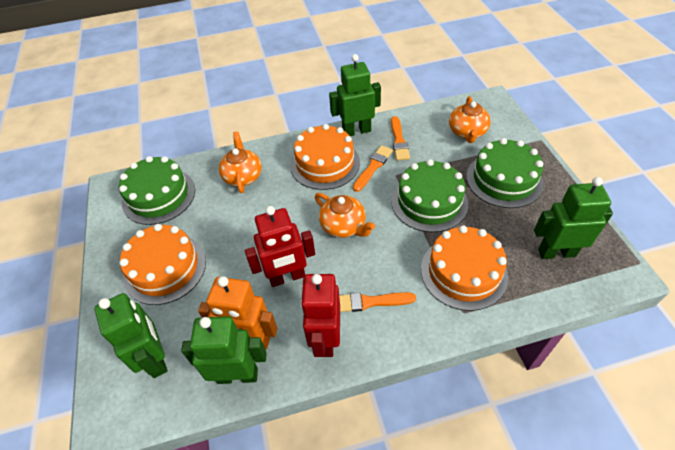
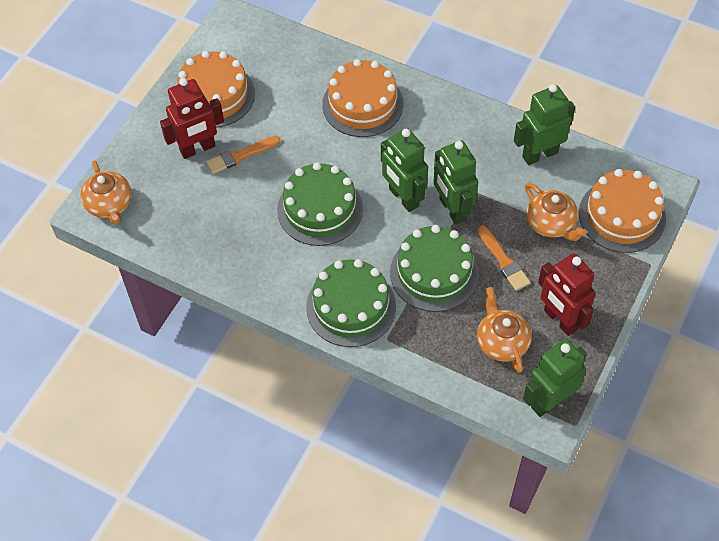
orange brush: 3 -> 2
orange robot: 1 -> 0

